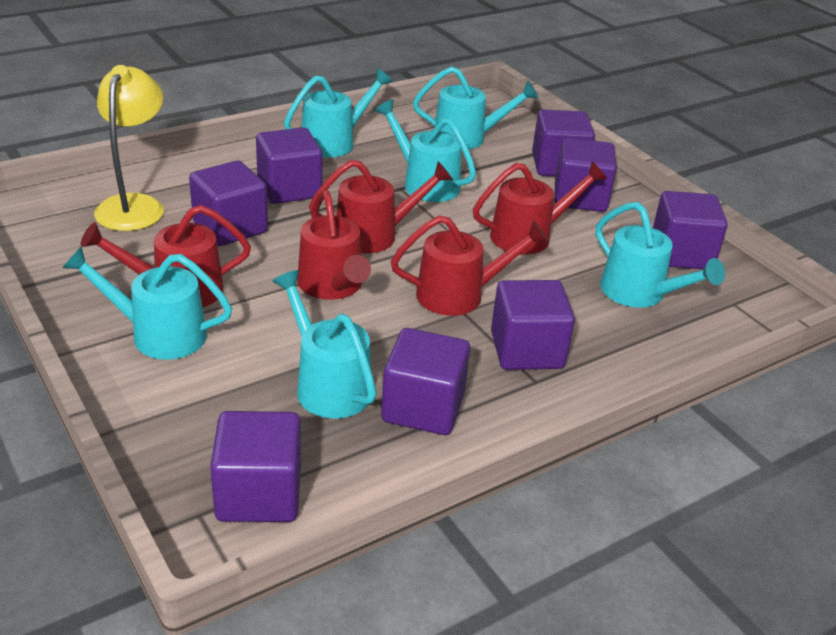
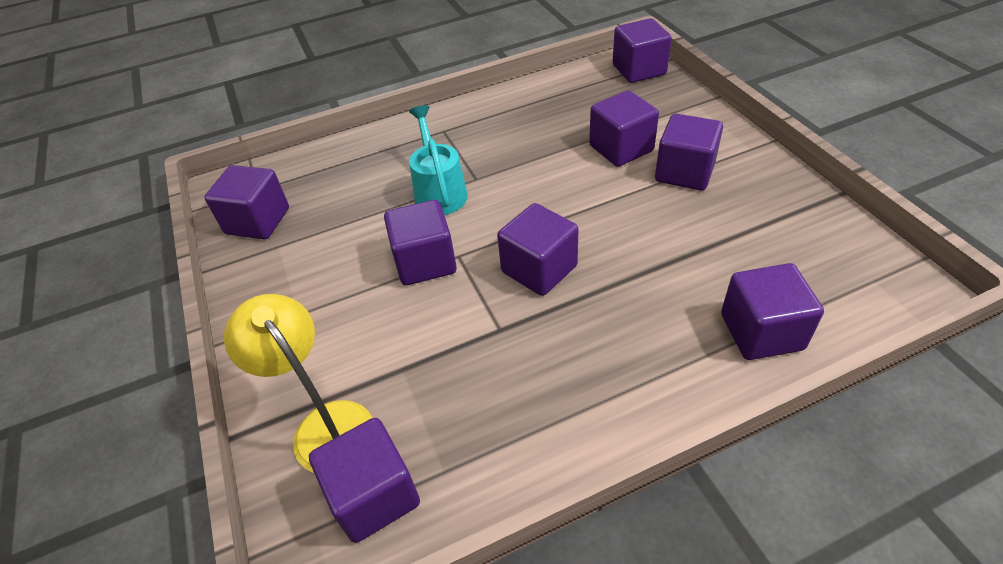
red watering can: 5 -> 0
turquoise watering can: 6 -> 1

